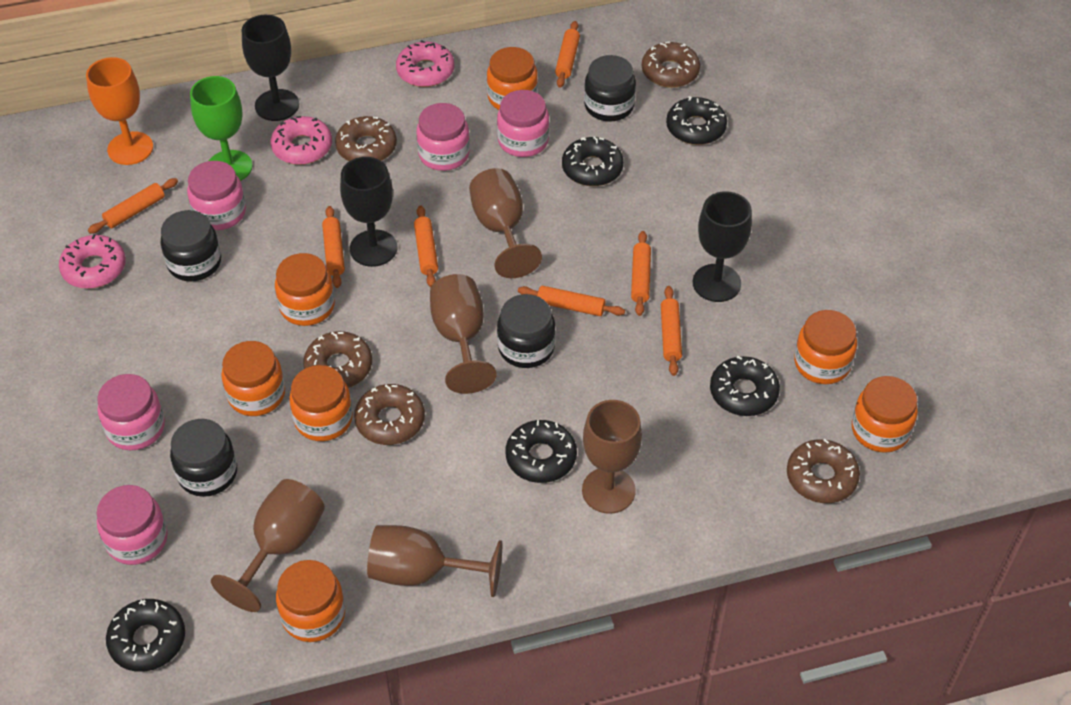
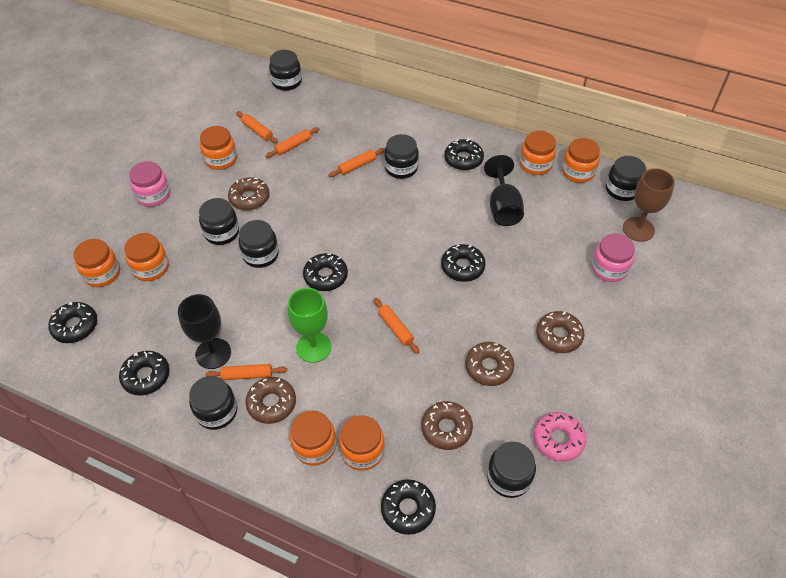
black donut: 5 -> 6
black goblet: 3 -> 2
black jar: 4 -> 7
brown goblet: 5 -> 1
orange goblet: 1 -> 0
orange rolling pin: 7 -> 5
pink donut: 3 -> 1
pink jar: 5 -> 2

